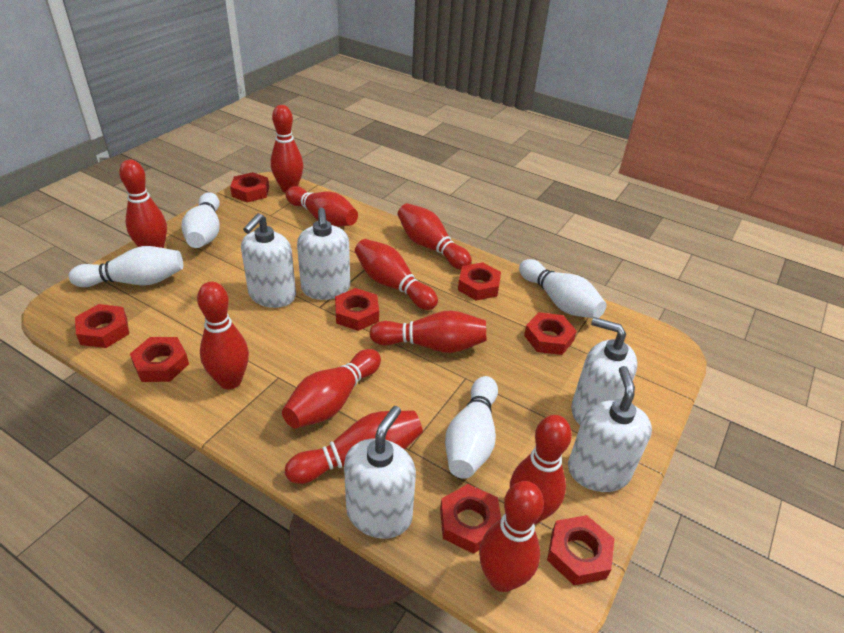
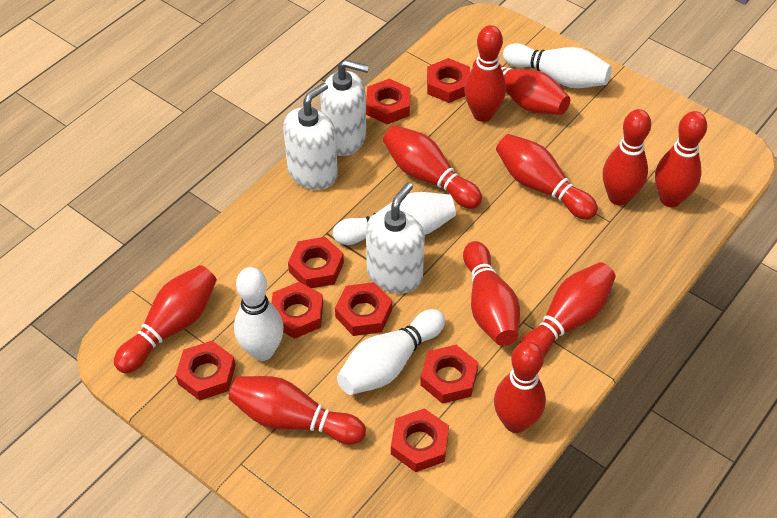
white soap dispenser: 5 -> 3

